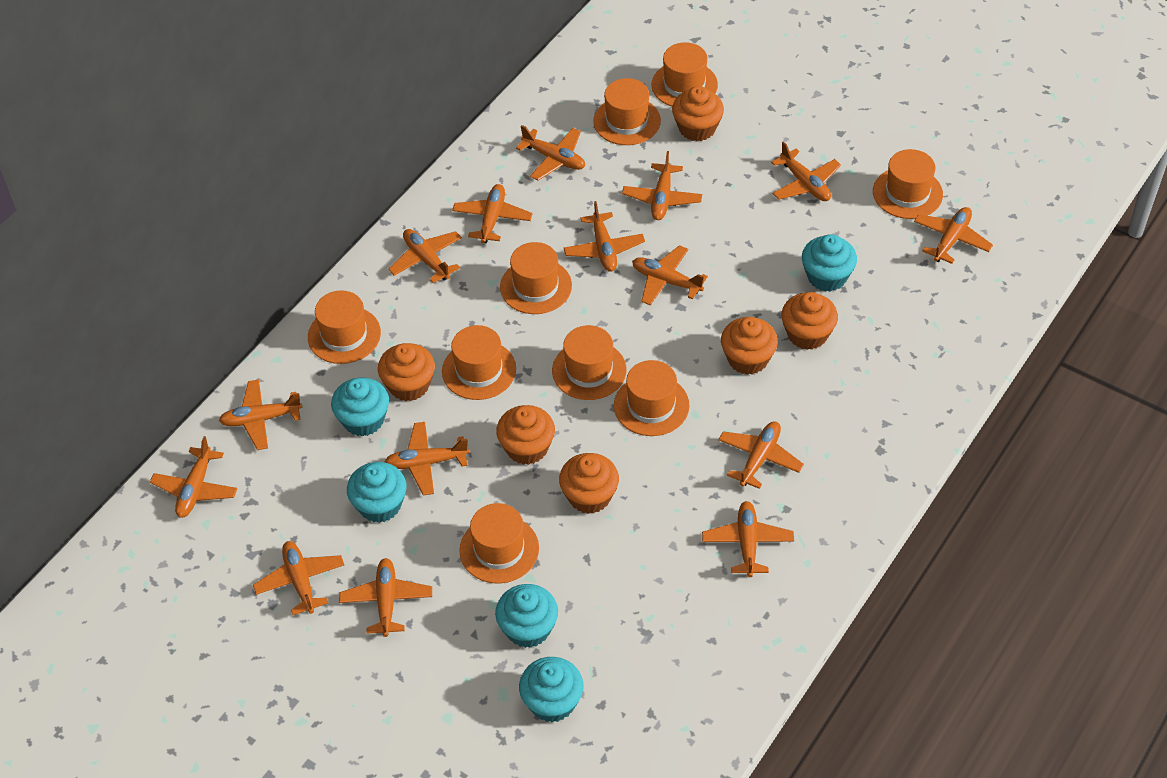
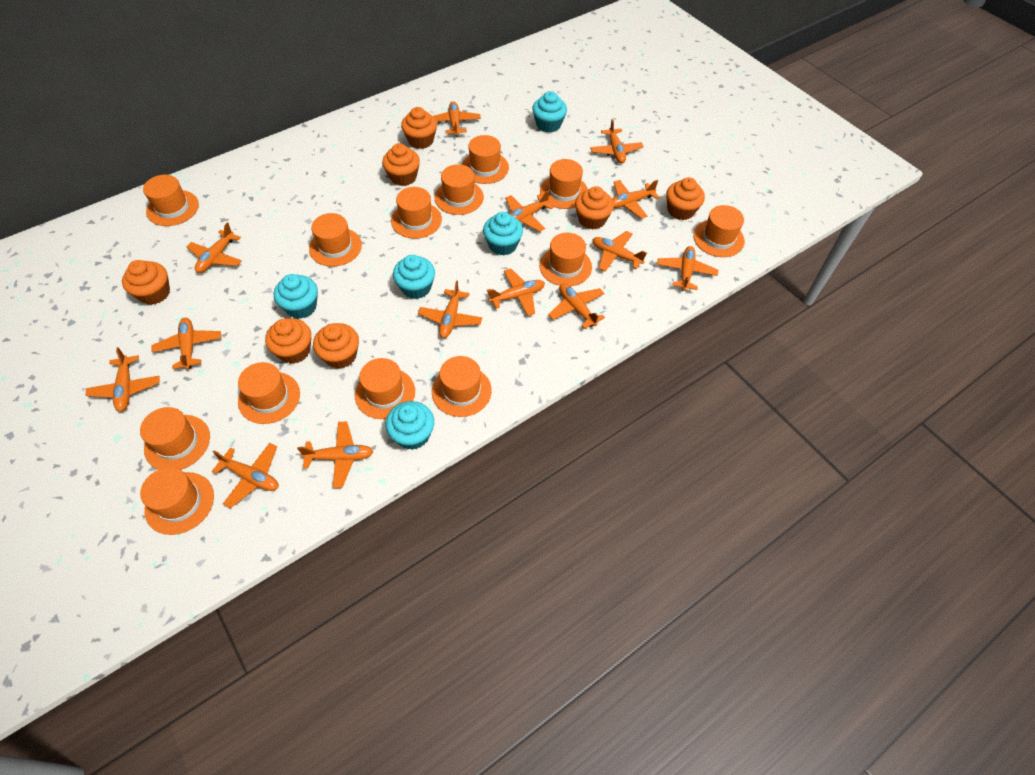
orange cupcake: 6 -> 7
orange hat: 9 -> 13
orange plane: 15 -> 14

